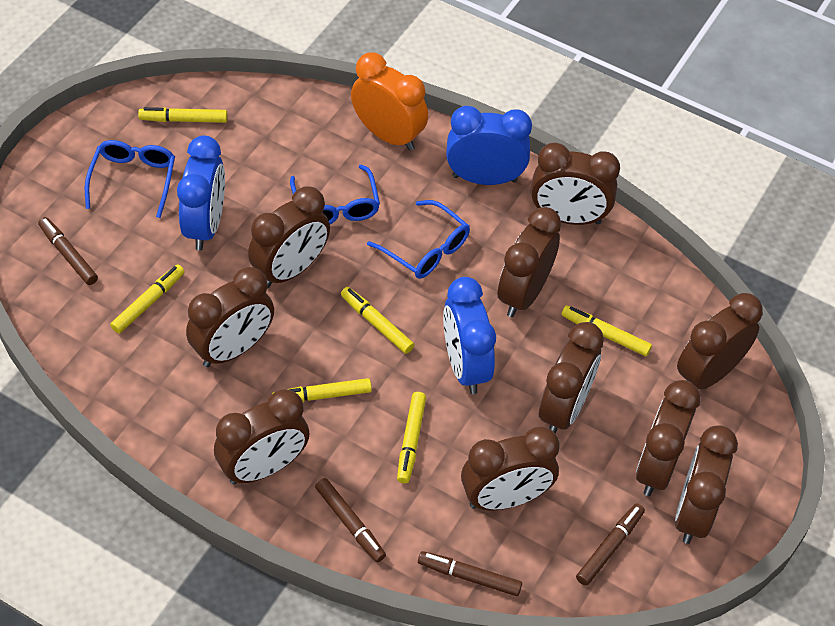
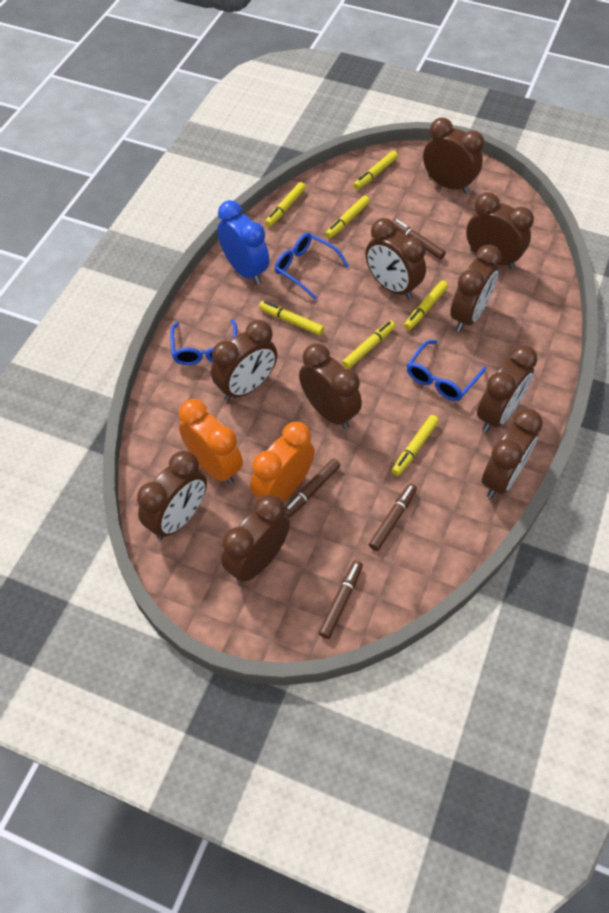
blue clock: 3 -> 1
orange clock: 1 -> 2
yellow marker: 6 -> 7

